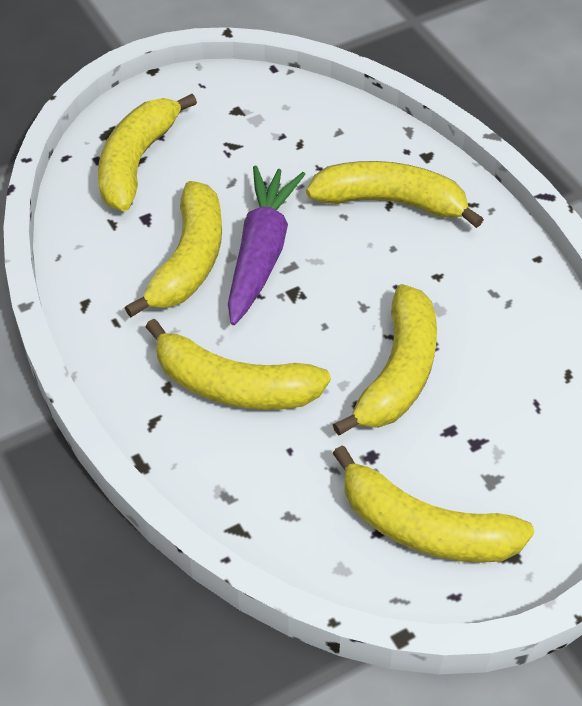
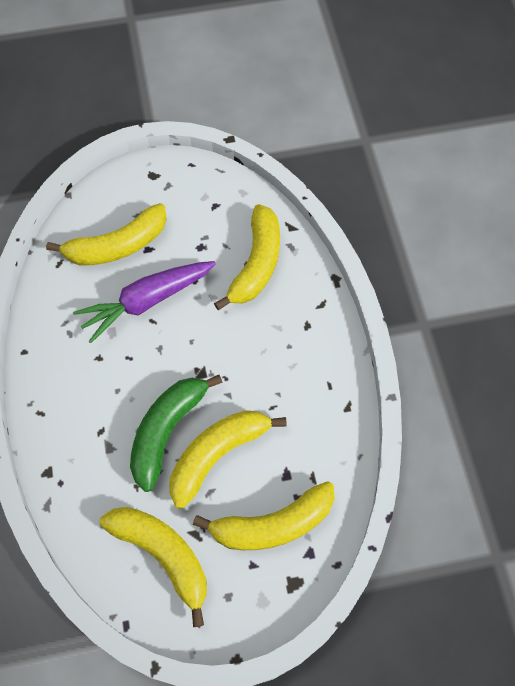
green banana: 0 -> 1
yellow banana: 6 -> 5

